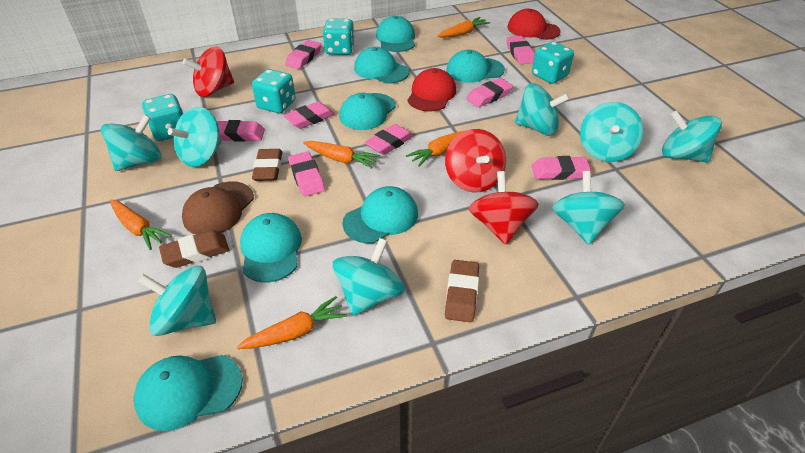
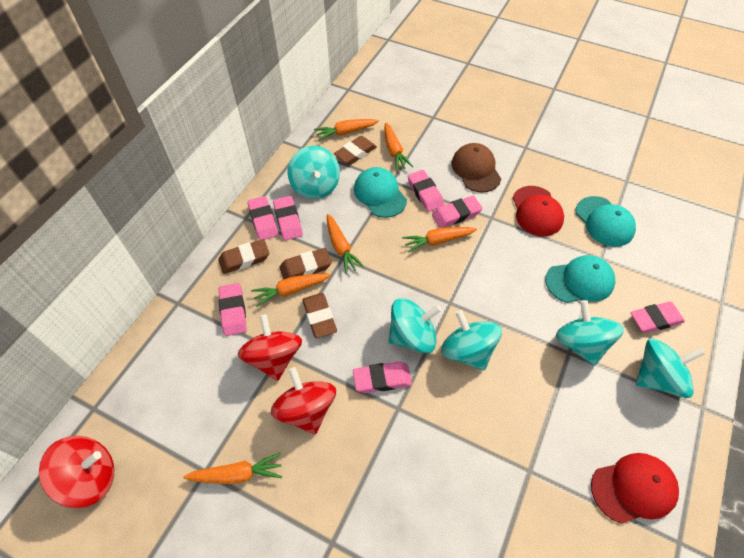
brown eraser: 3 -> 4
orange carrot: 5 -> 6
pink eraser: 8 -> 7
turquoise cap: 7 -> 3
turquoise dice: 4 -> 0
turquoise spinning top: 8 -> 5

